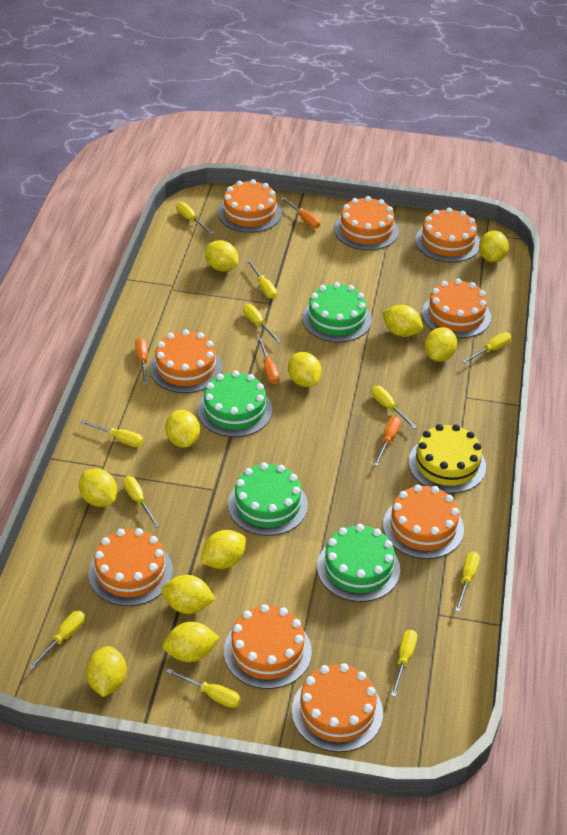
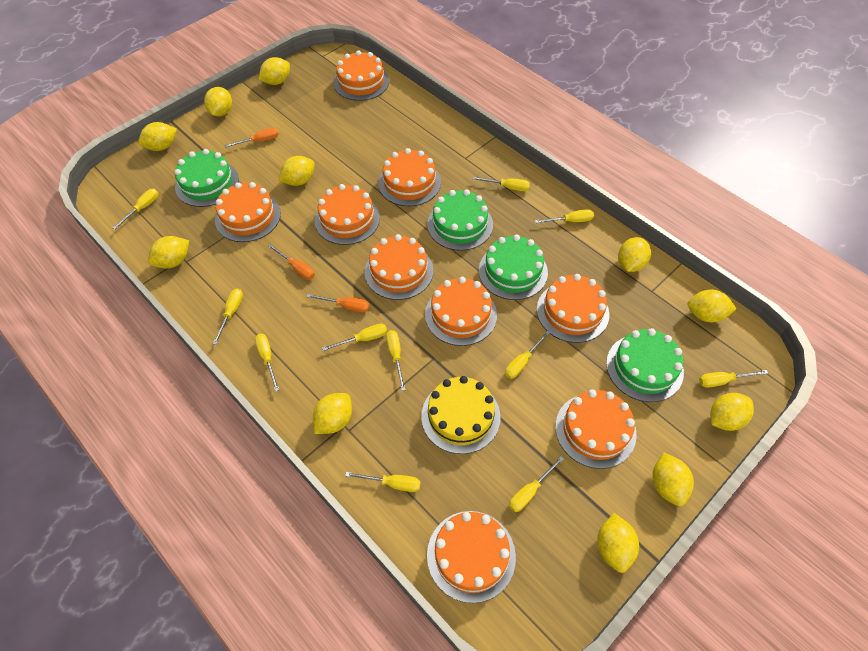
orange screwdriver: 4 -> 3

